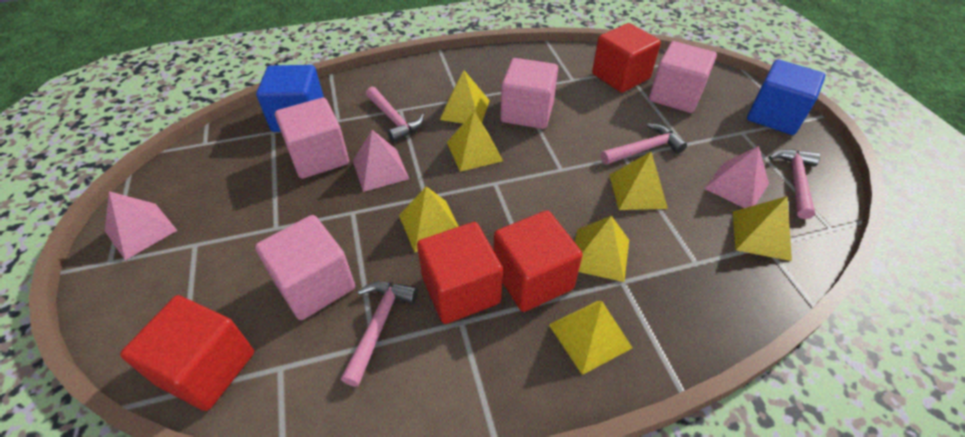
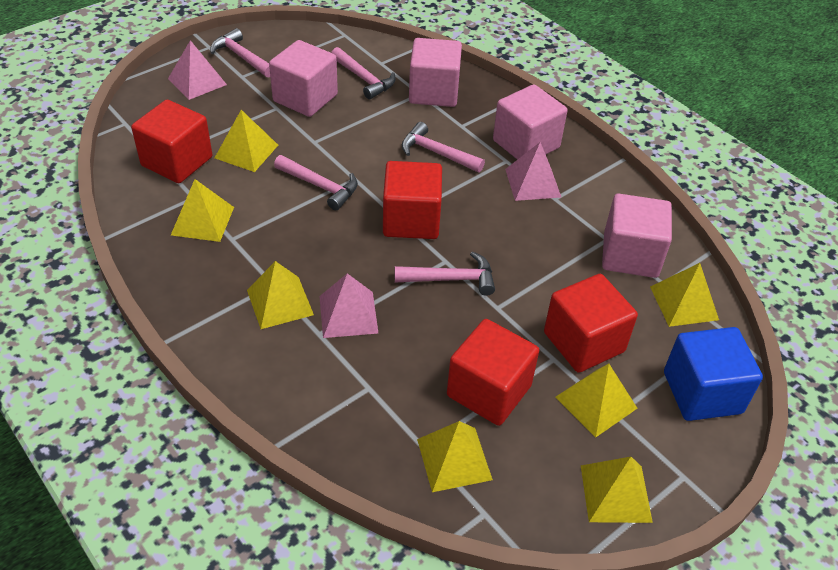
blue cube: 2 -> 1
pink hammer: 4 -> 5

